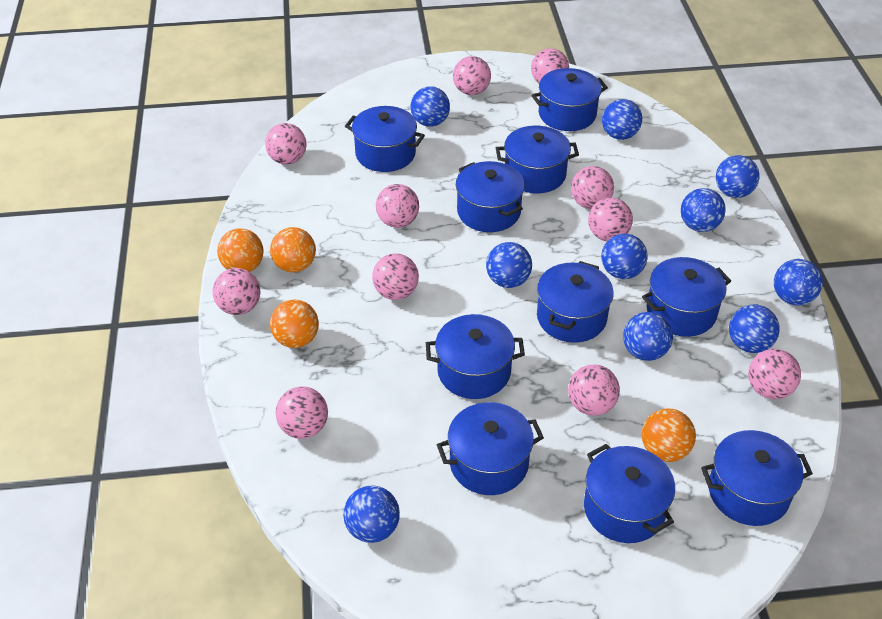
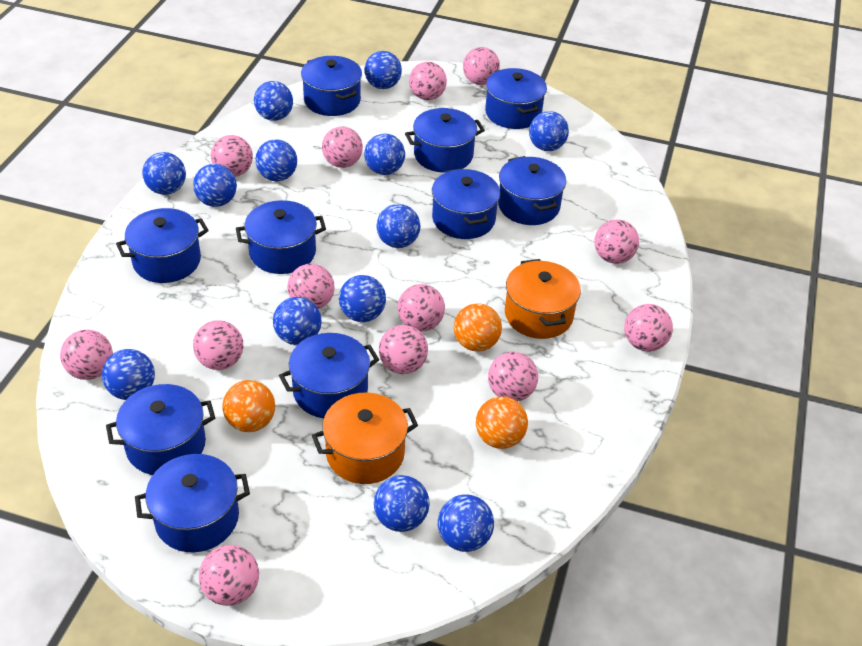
blue ball: 10 -> 13
orange ball: 4 -> 3
orange pot: 0 -> 2
pink ball: 11 -> 13

